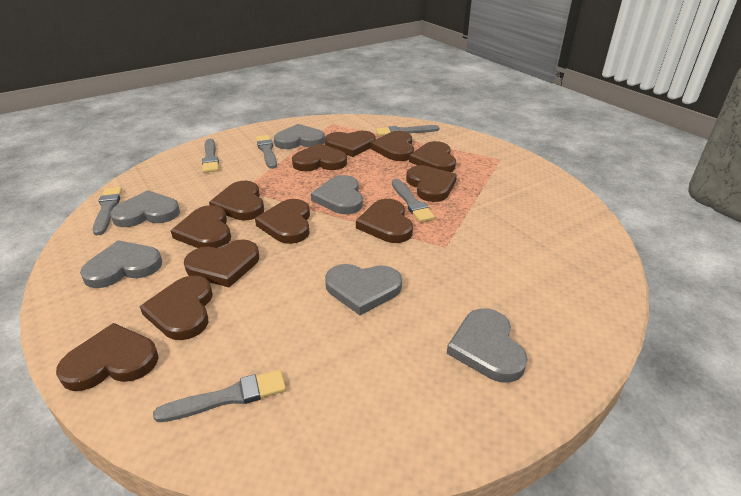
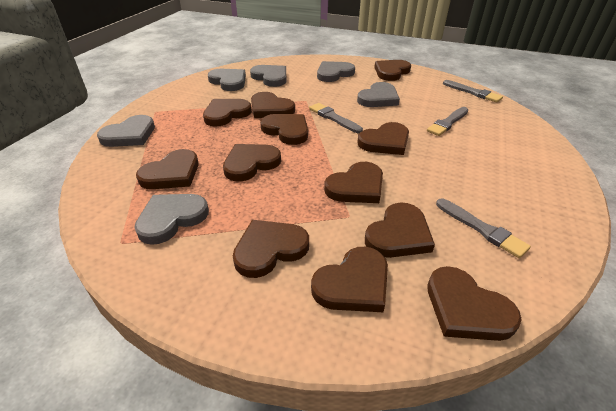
grey brush: 6 -> 4

